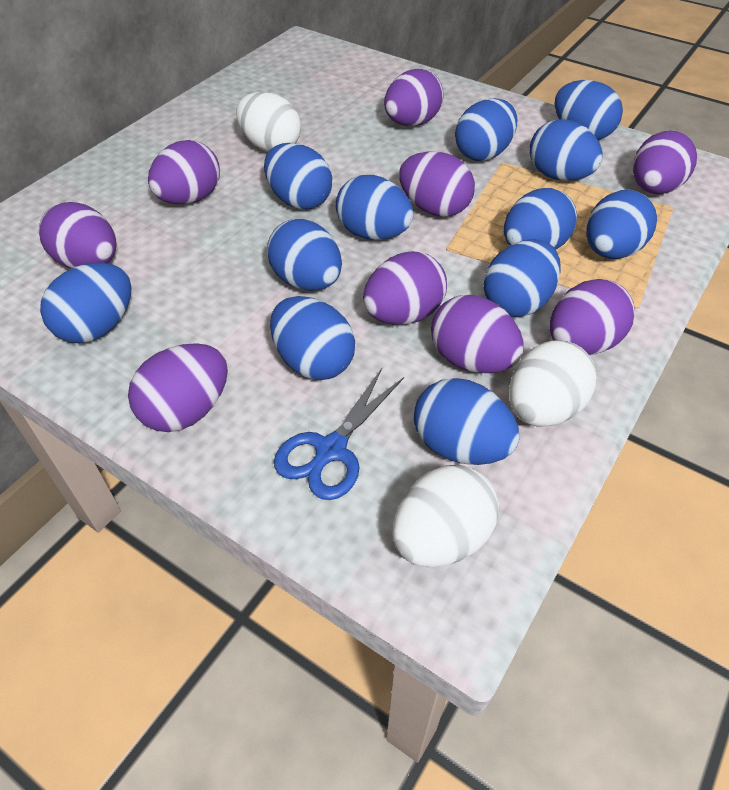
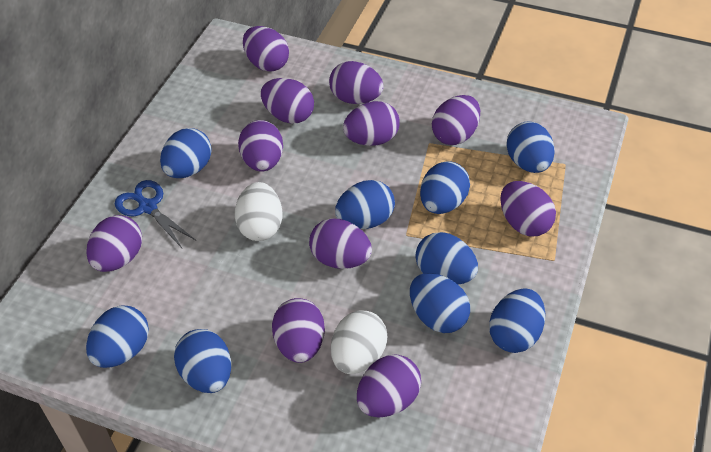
blue egg: 12 -> 9
purple egg: 9 -> 11
white egg: 3 -> 2

